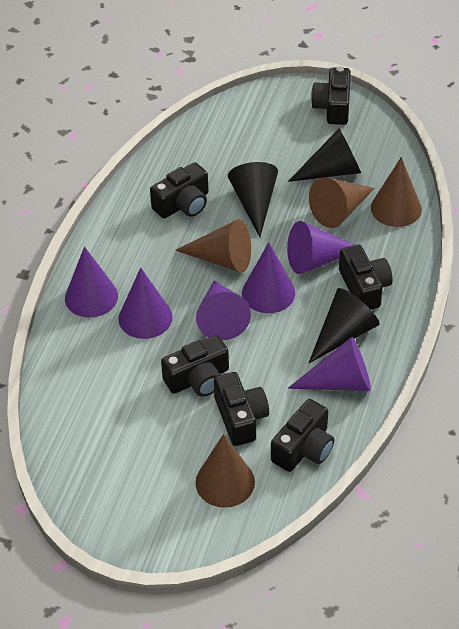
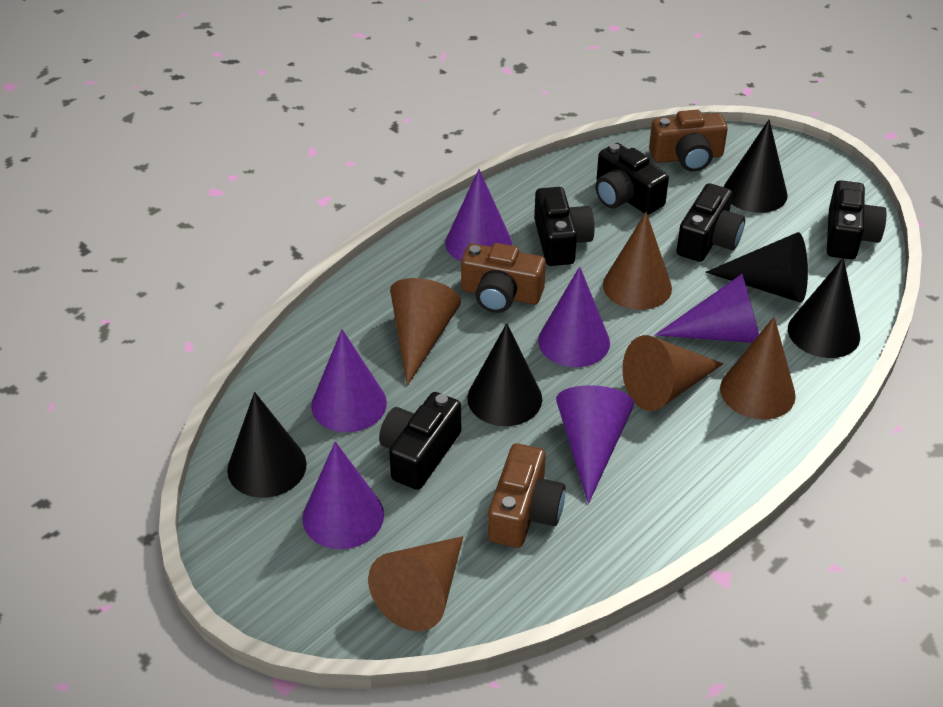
black camera: 6 -> 5
black cone: 3 -> 5
brown camera: 0 -> 3
brown cone: 4 -> 5

